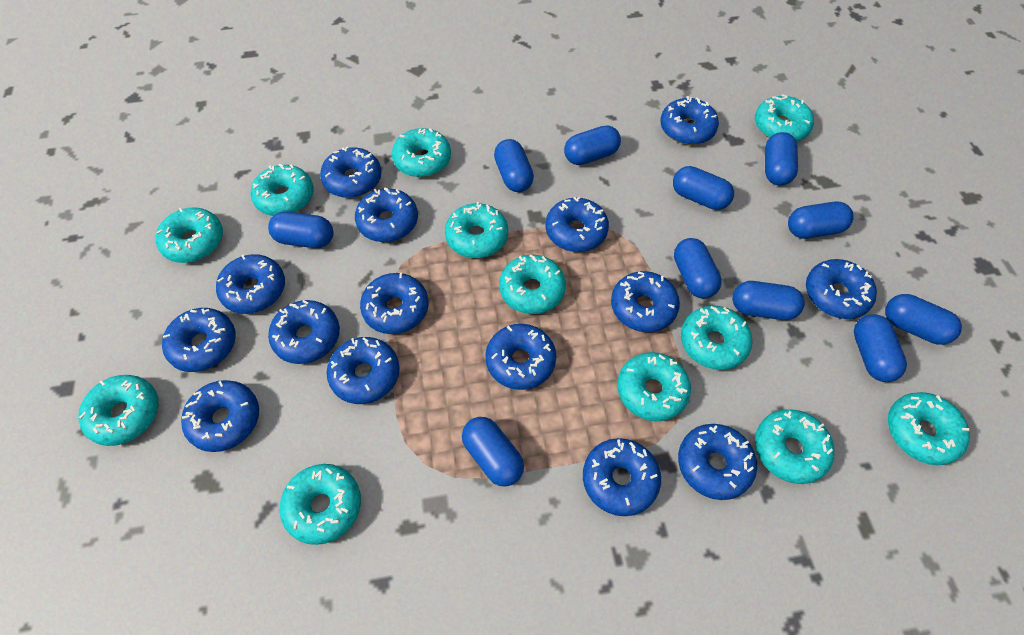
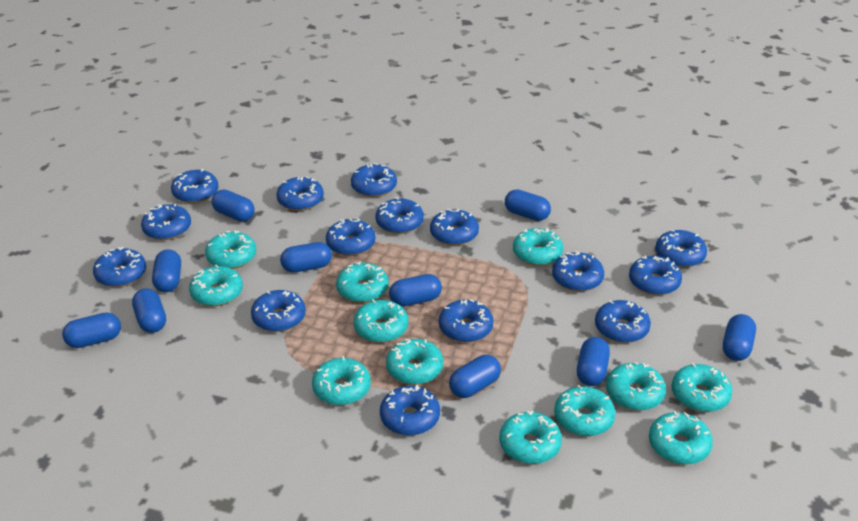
blue capsule: 11 -> 10

